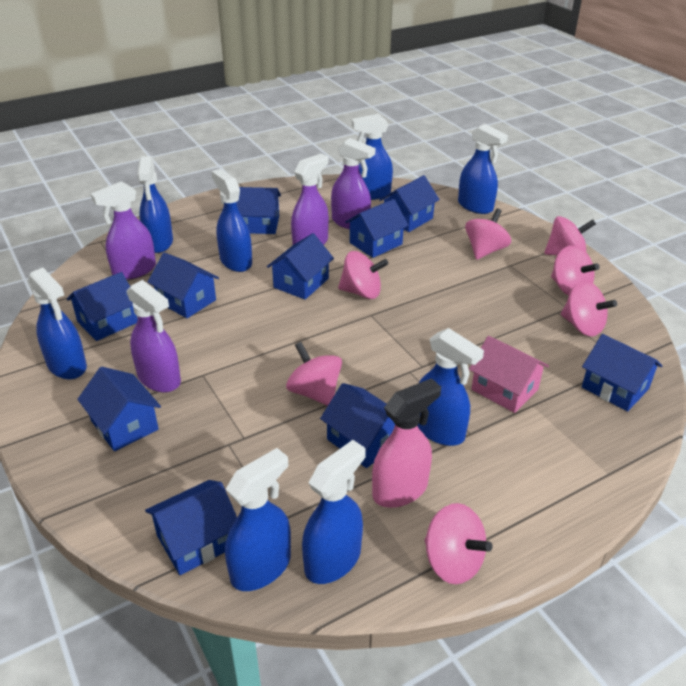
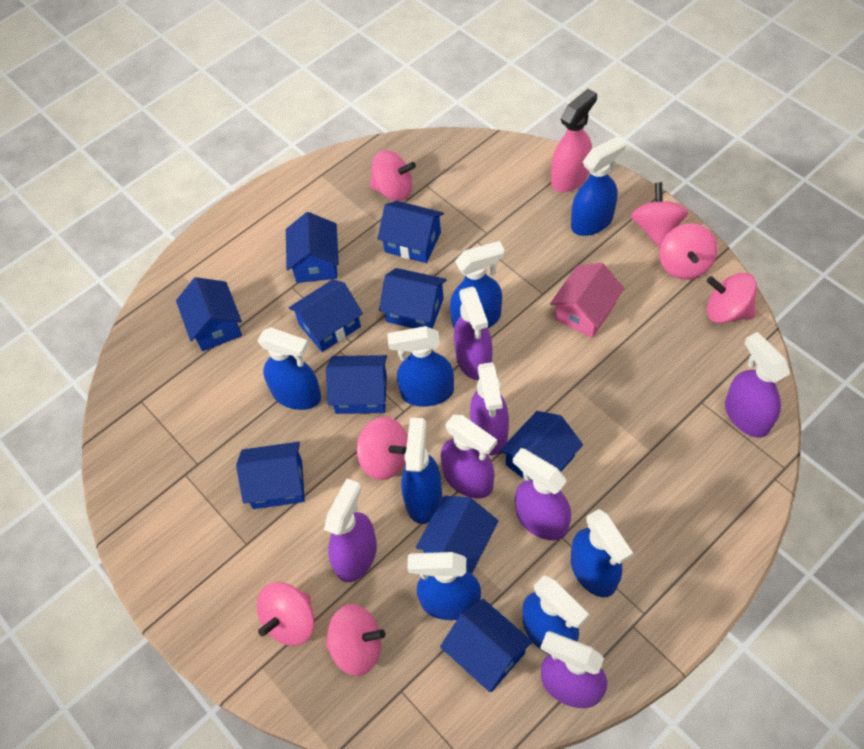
purple spray bottle: 4 -> 7

